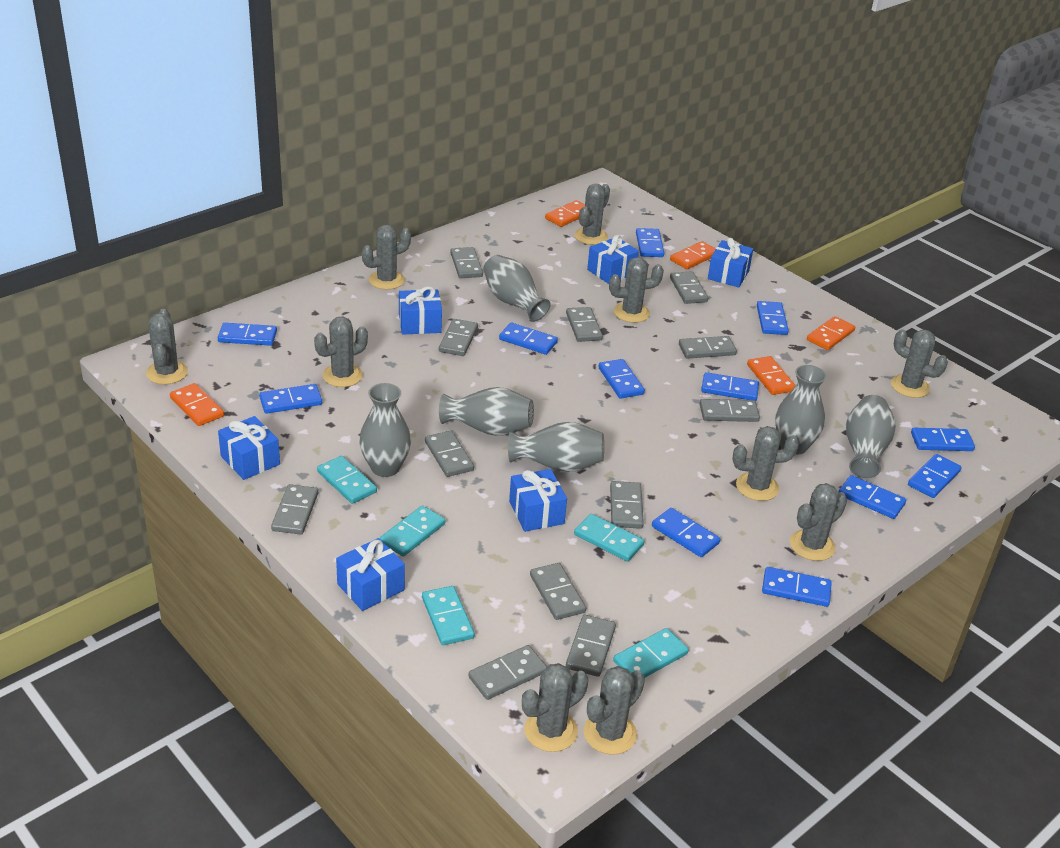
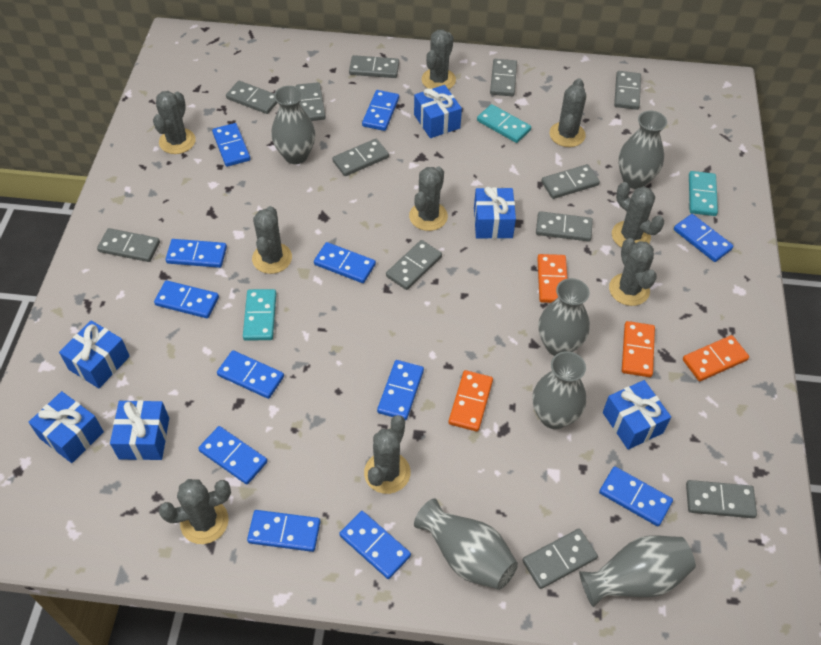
grey cactus: 10 -> 9
orange domino: 5 -> 4
turquoise domino: 5 -> 3

